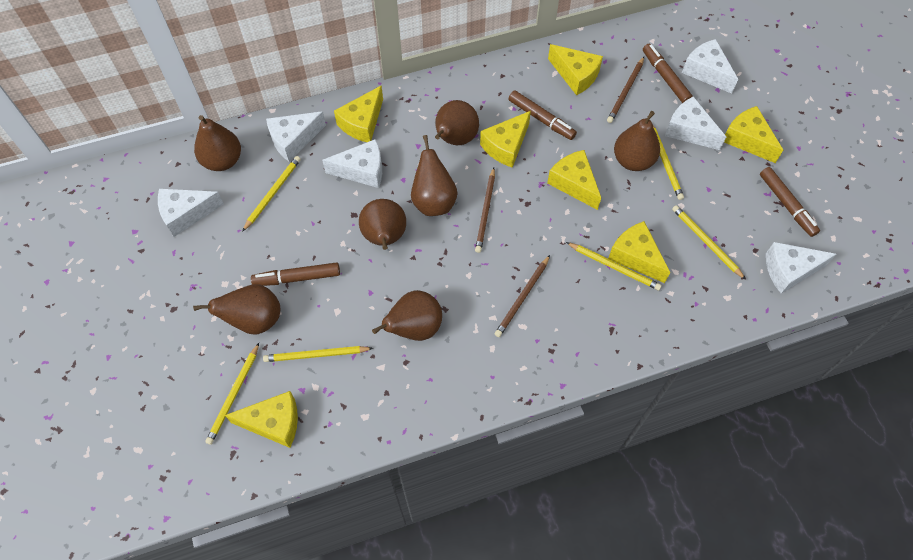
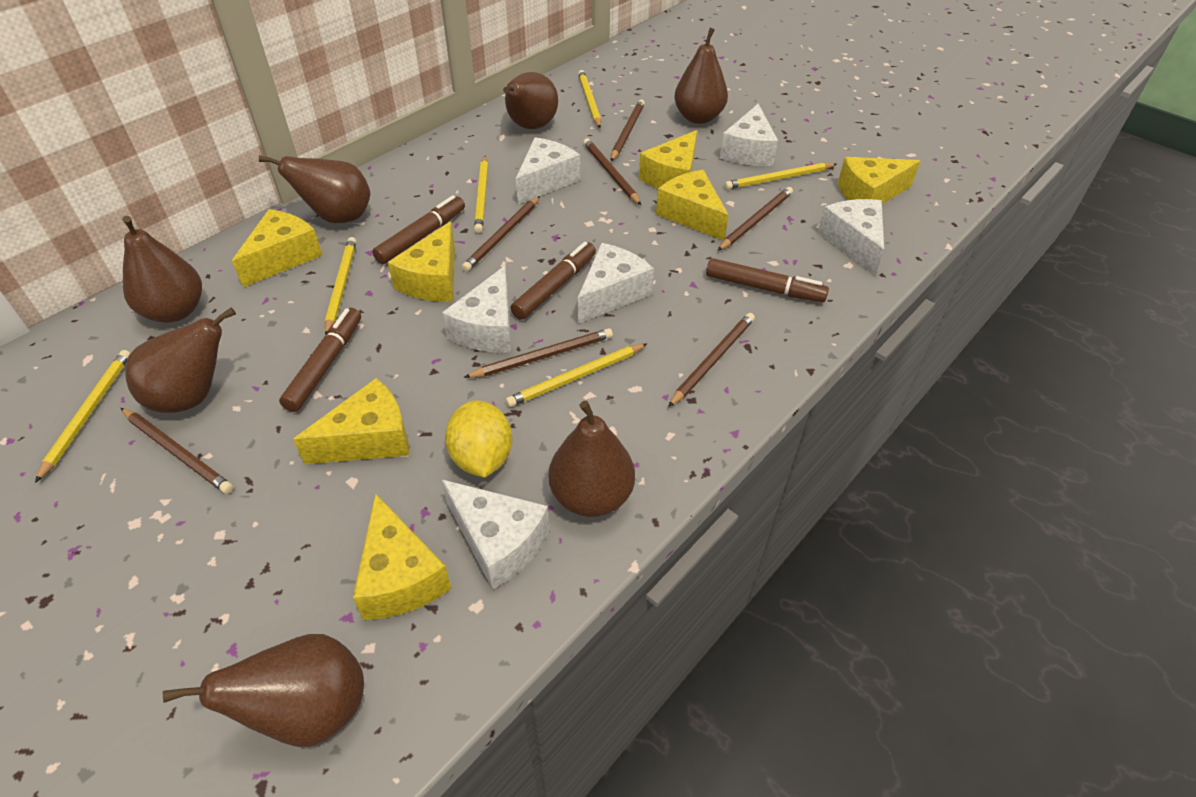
brown pencil: 3 -> 7
yellow lemon: 0 -> 1

